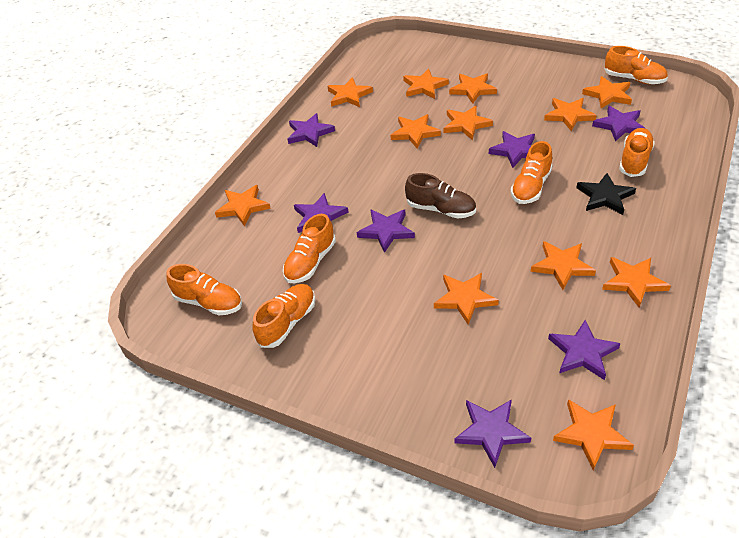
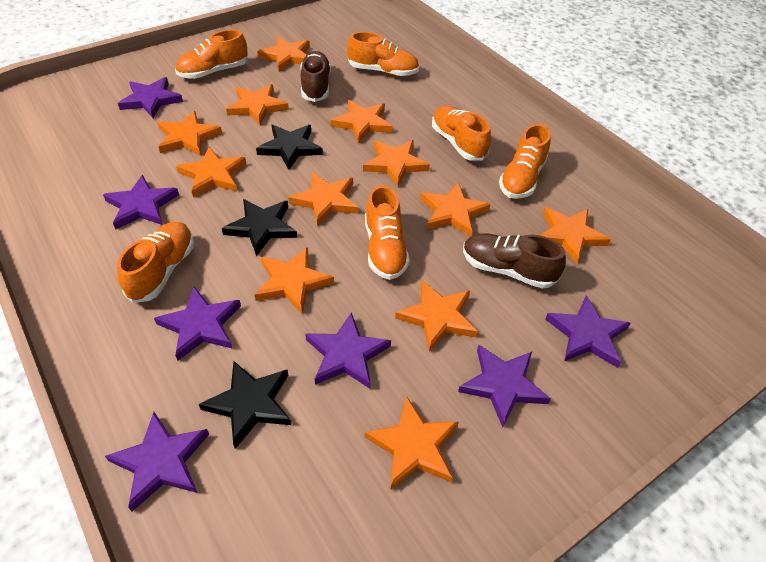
black star: 1 -> 3
brown shoe: 1 -> 2

